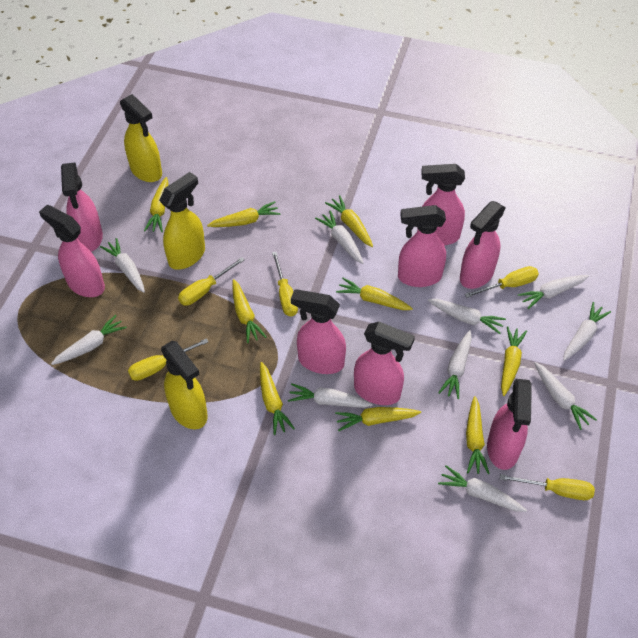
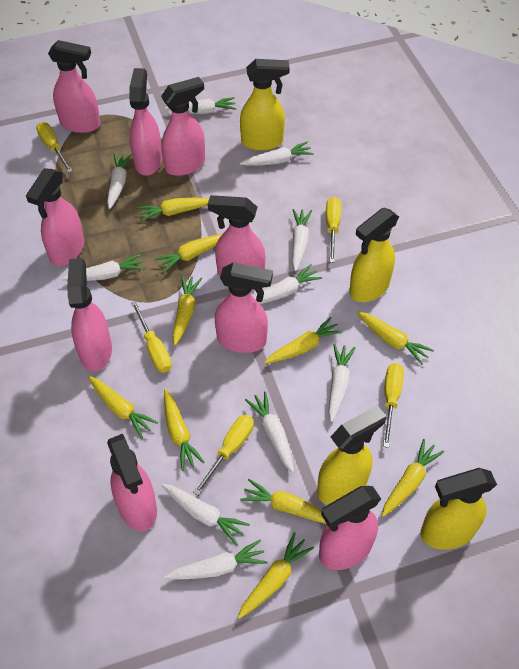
pink spray bottle: 8 -> 9
yellow carrot: 9 -> 10
yellow spray bottle: 3 -> 4

